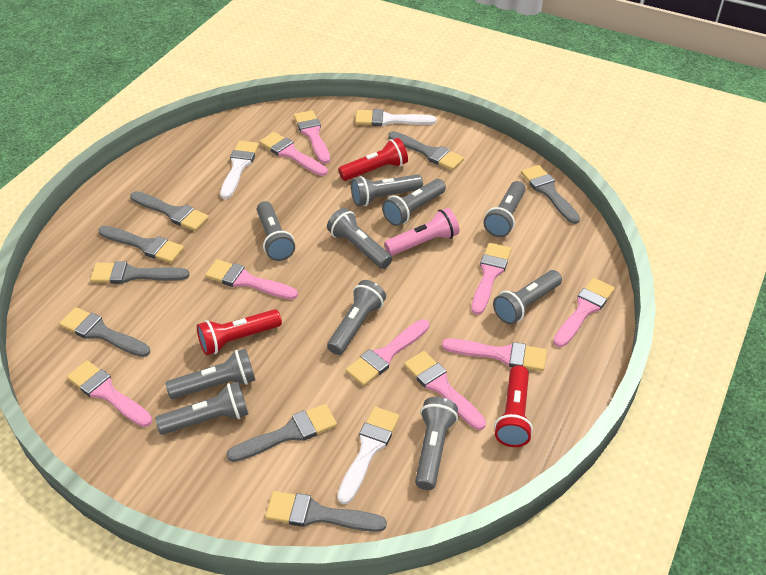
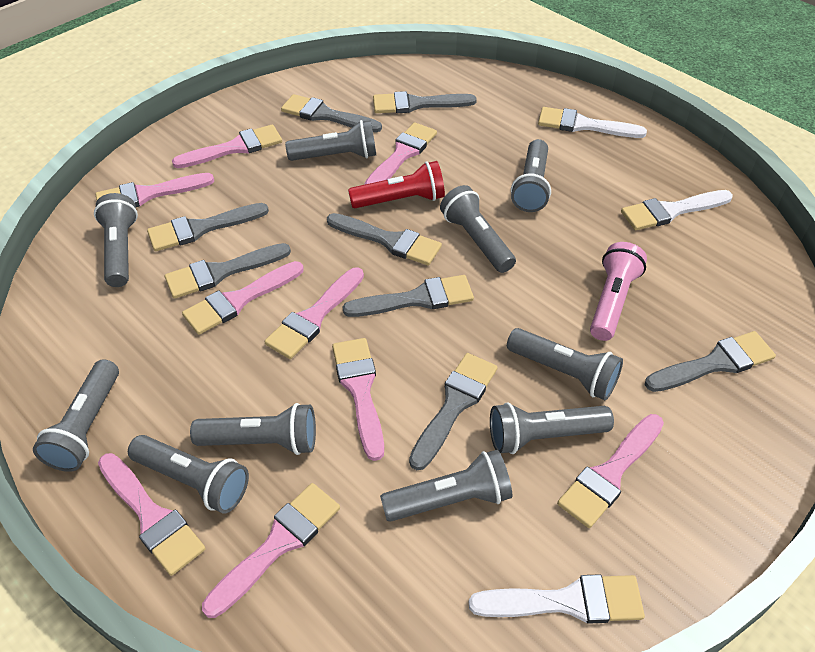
red flashlight: 3 -> 1

